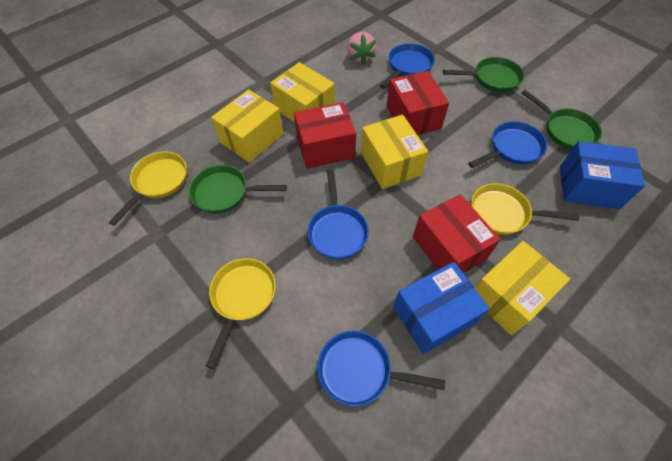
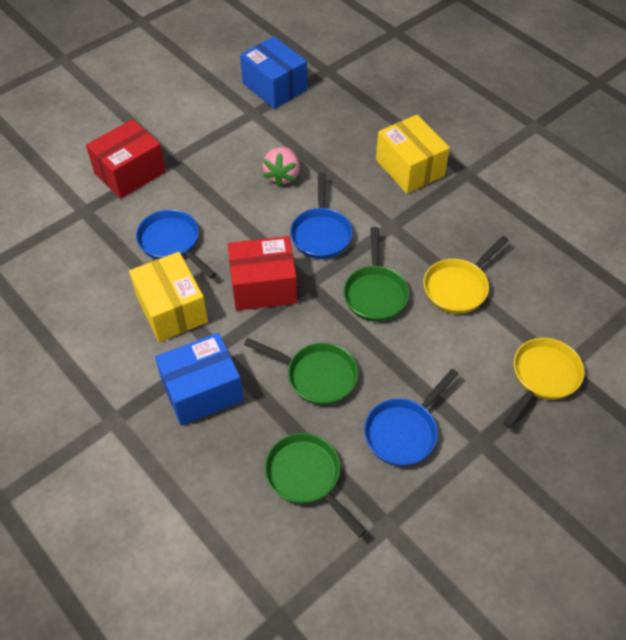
blue pan: 4 -> 3
red box: 3 -> 2
yellow box: 4 -> 2
yellow pan: 3 -> 2

